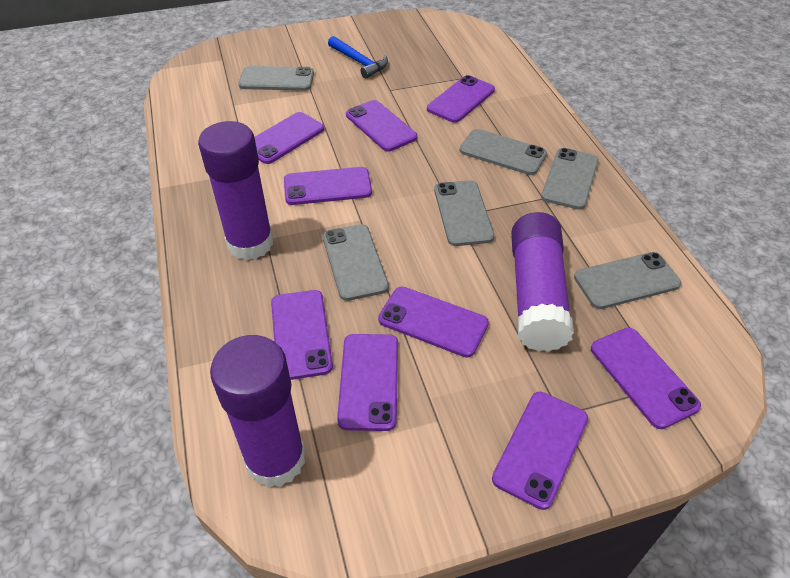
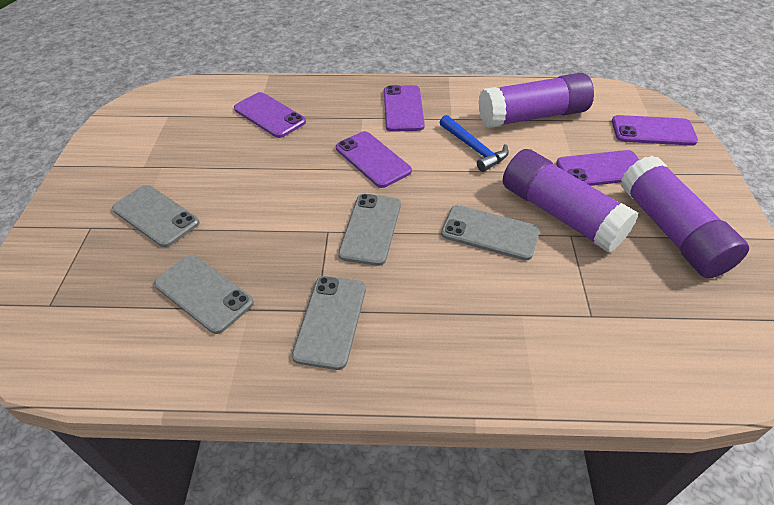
grey phone: 6 -> 5
purple phone: 9 -> 5

